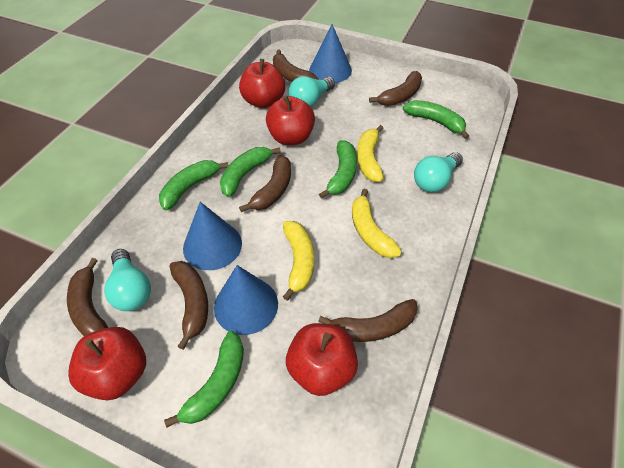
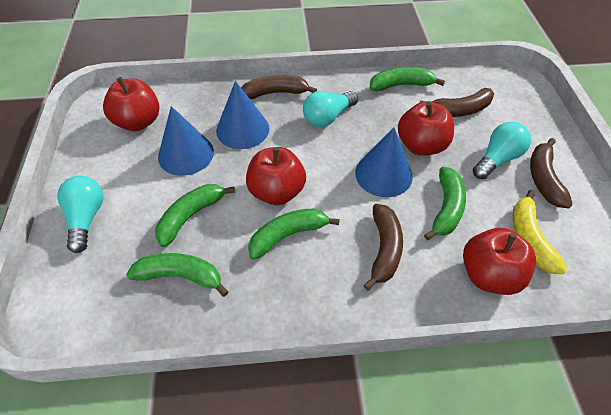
brown banana: 6 -> 4
yellow banana: 3 -> 1

